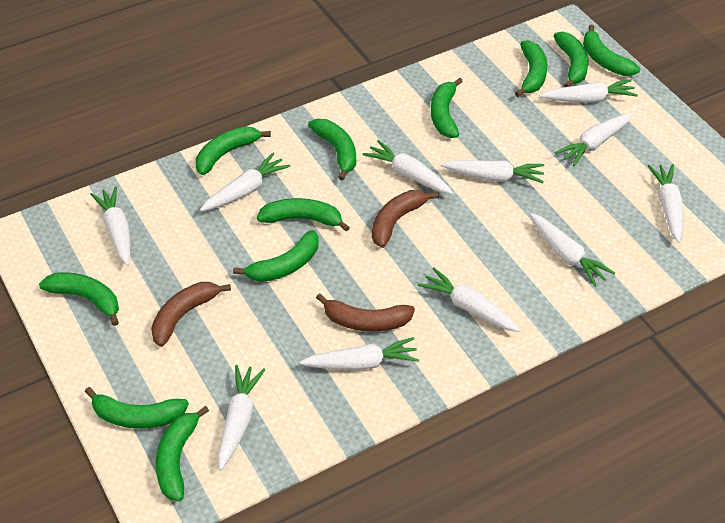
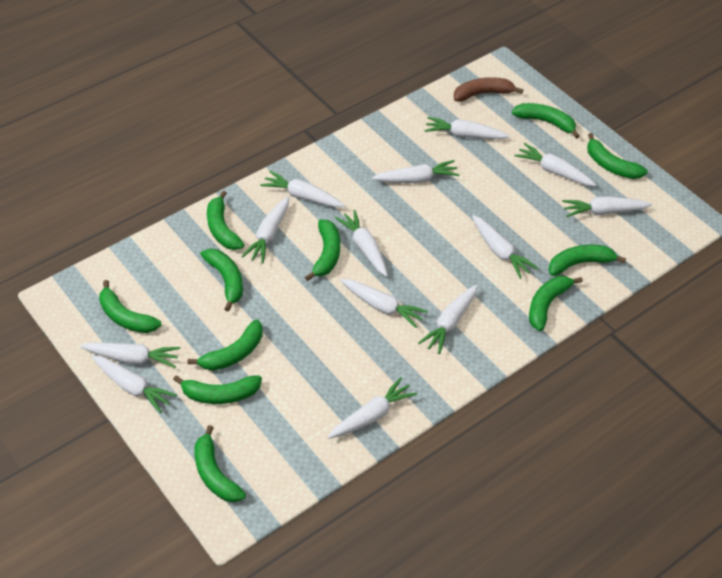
brown banana: 3 -> 1
white carrot: 11 -> 13

